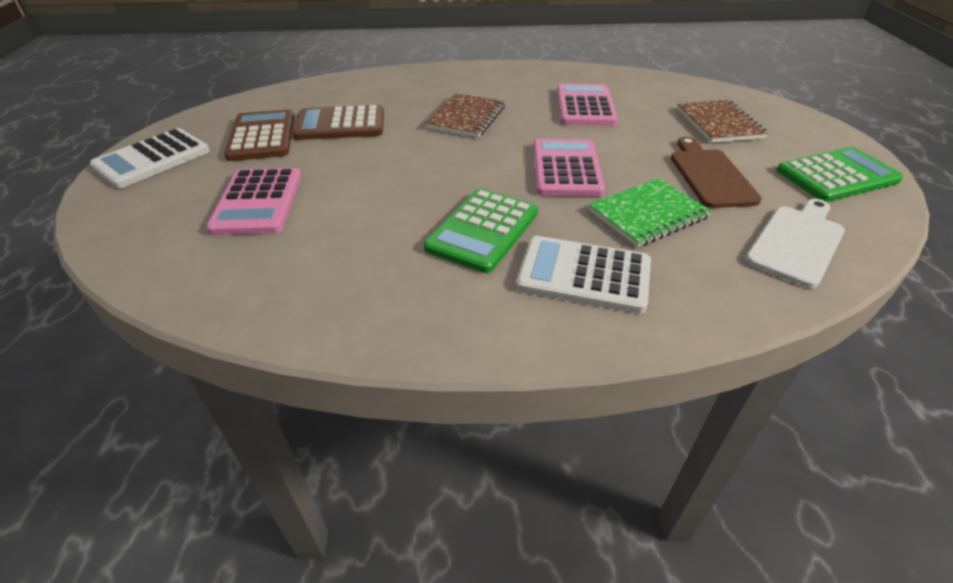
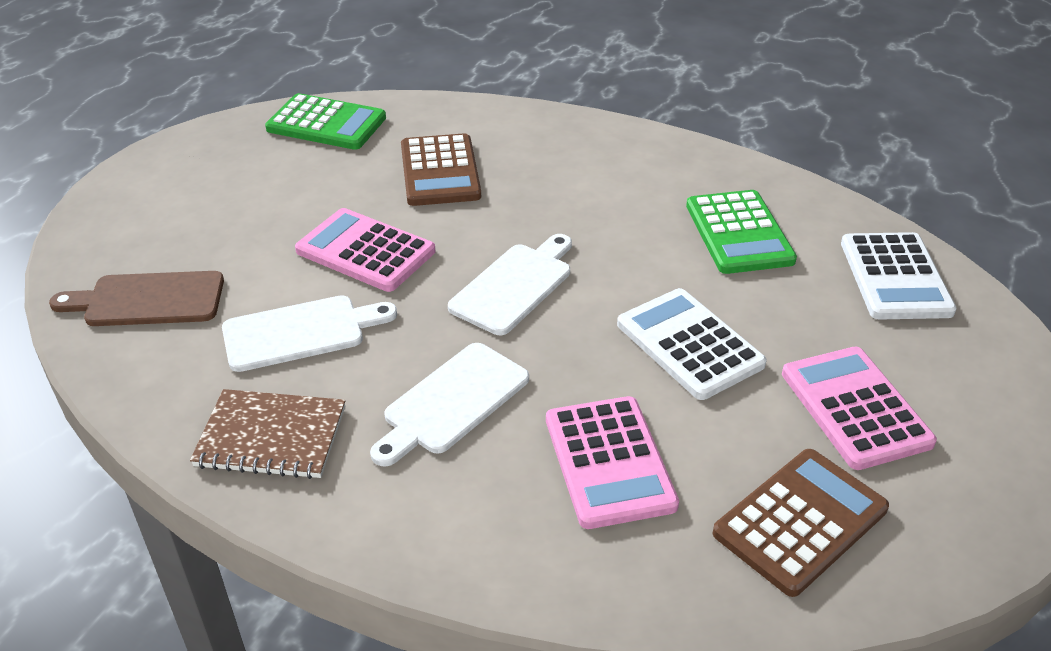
brown notebook: 2 -> 1
green notebook: 1 -> 0
white cutting board: 1 -> 3

